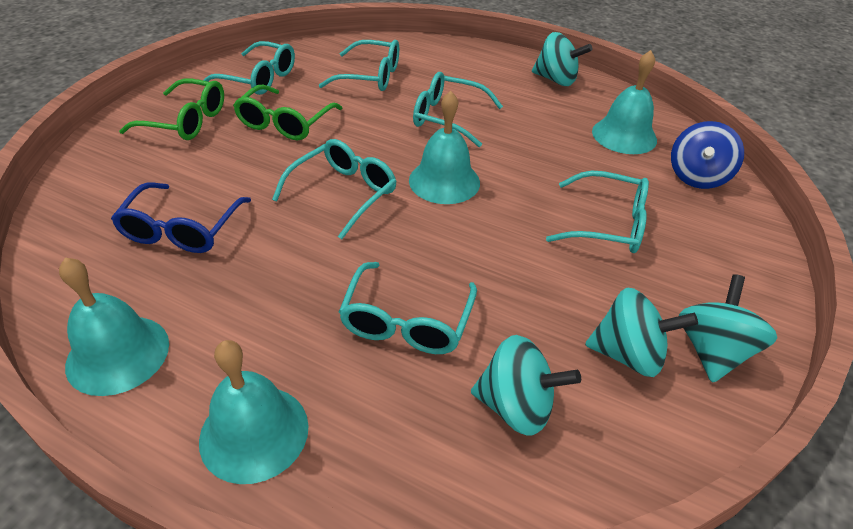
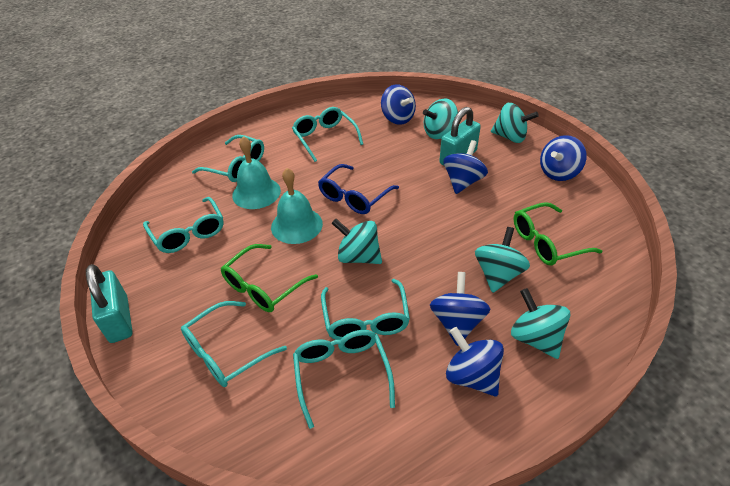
blue spinning top: 1 -> 5
turquoise bell: 4 -> 2
turquoise padlock: 0 -> 2
turquoise spinning top: 4 -> 5

